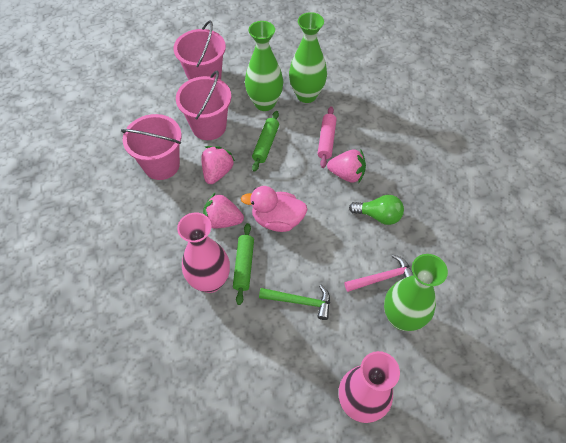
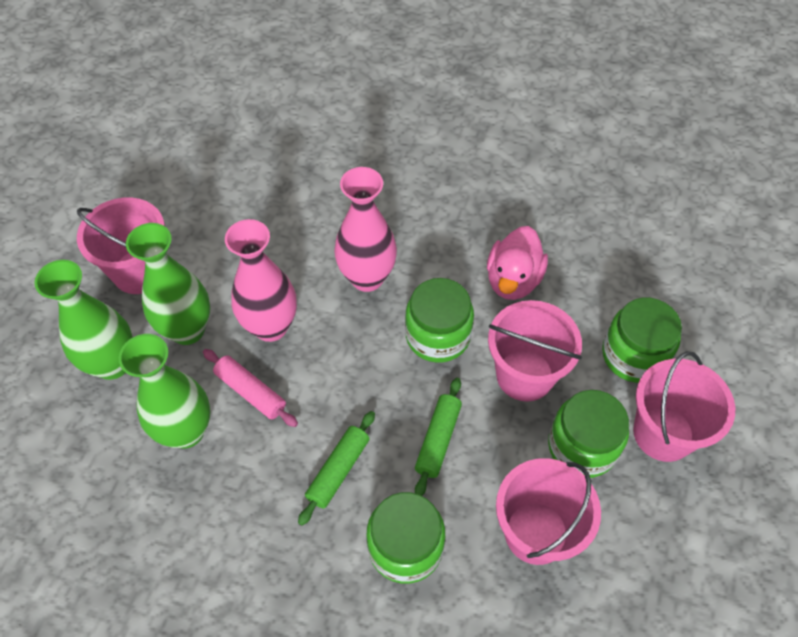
green hammer: 1 -> 0
green jar: 0 -> 4
green light bulb: 1 -> 0
pink bucket: 3 -> 4
pink hammer: 1 -> 0
pink strawberry: 3 -> 0

